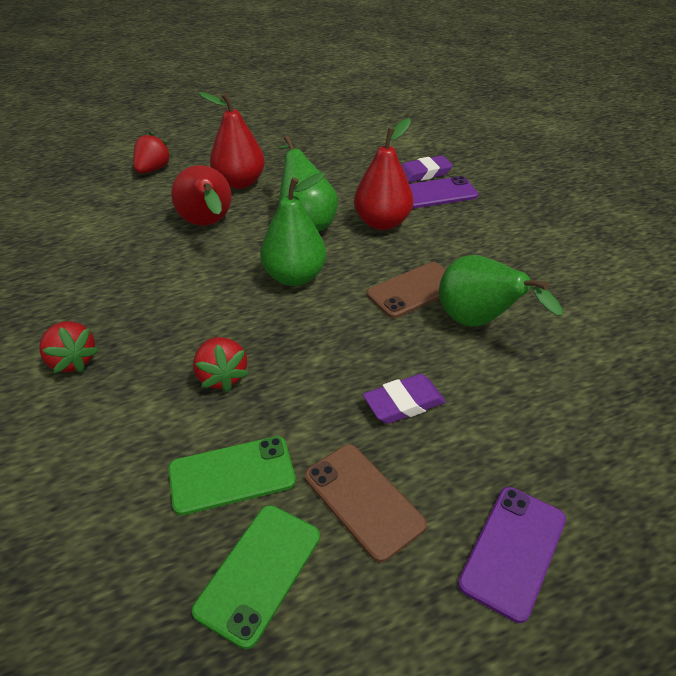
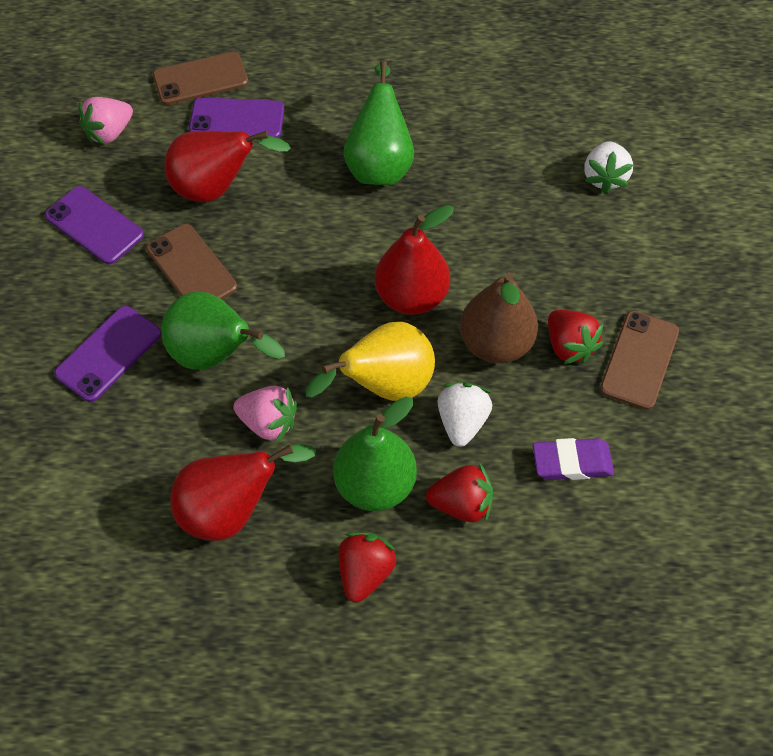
brown pear: 0 -> 1
brown phone: 2 -> 3
green phone: 2 -> 0
pink strawberry: 0 -> 2
purple eraser: 2 -> 1
purple phone: 2 -> 3
white strawberry: 0 -> 2
yellow pear: 0 -> 1

